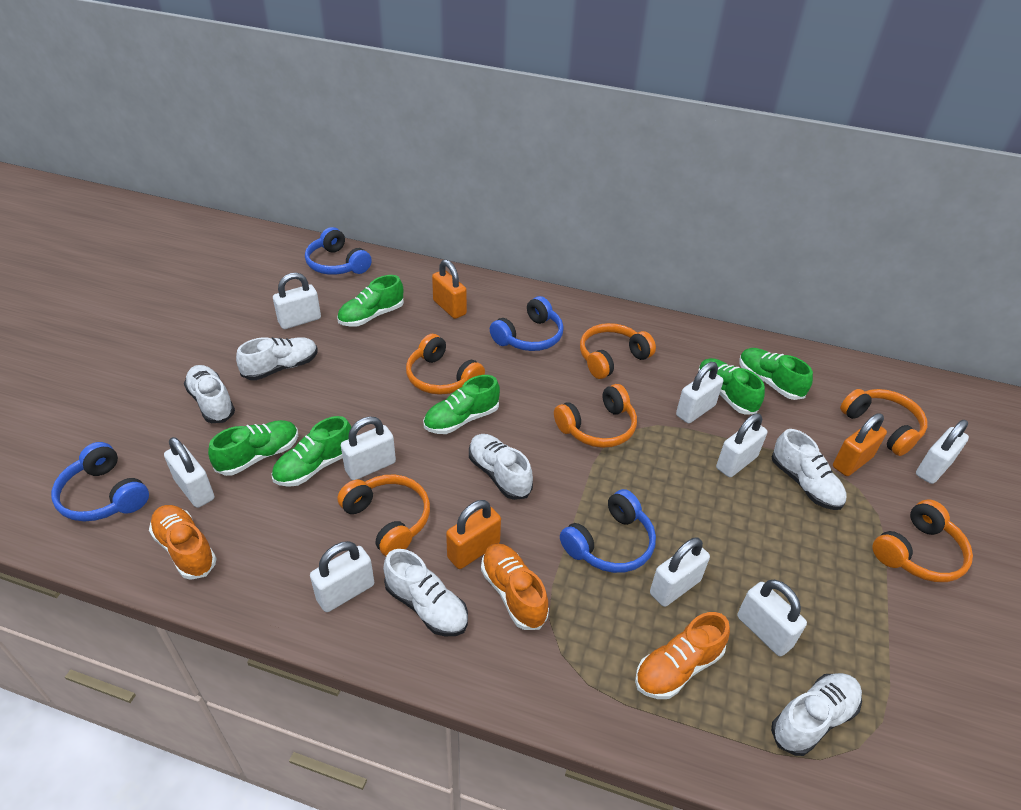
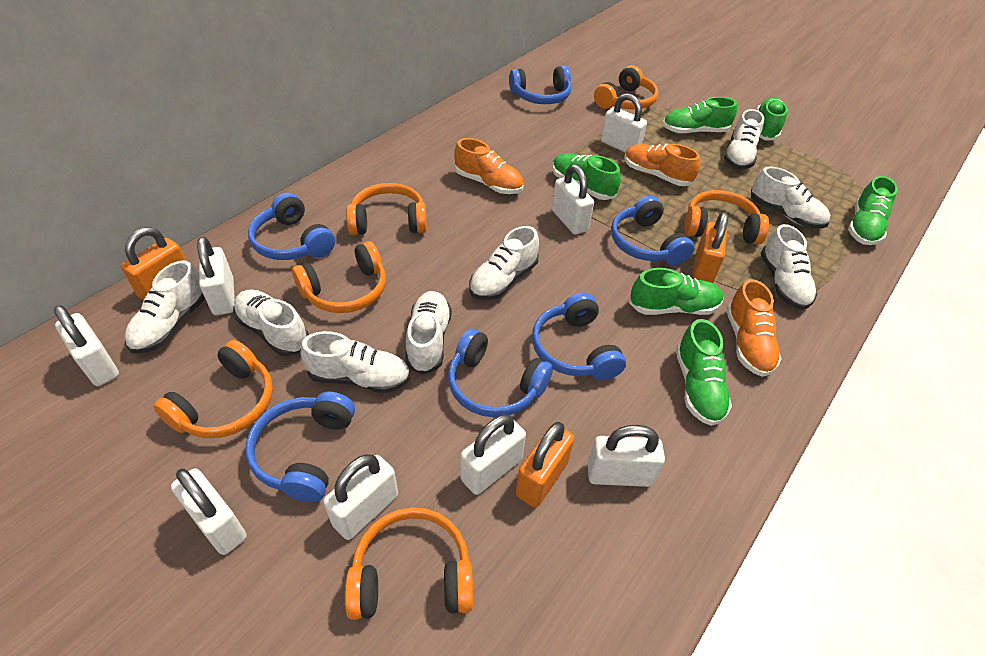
blue headphones: 4 -> 6
white padlock: 9 -> 8
white shoe: 6 -> 8

